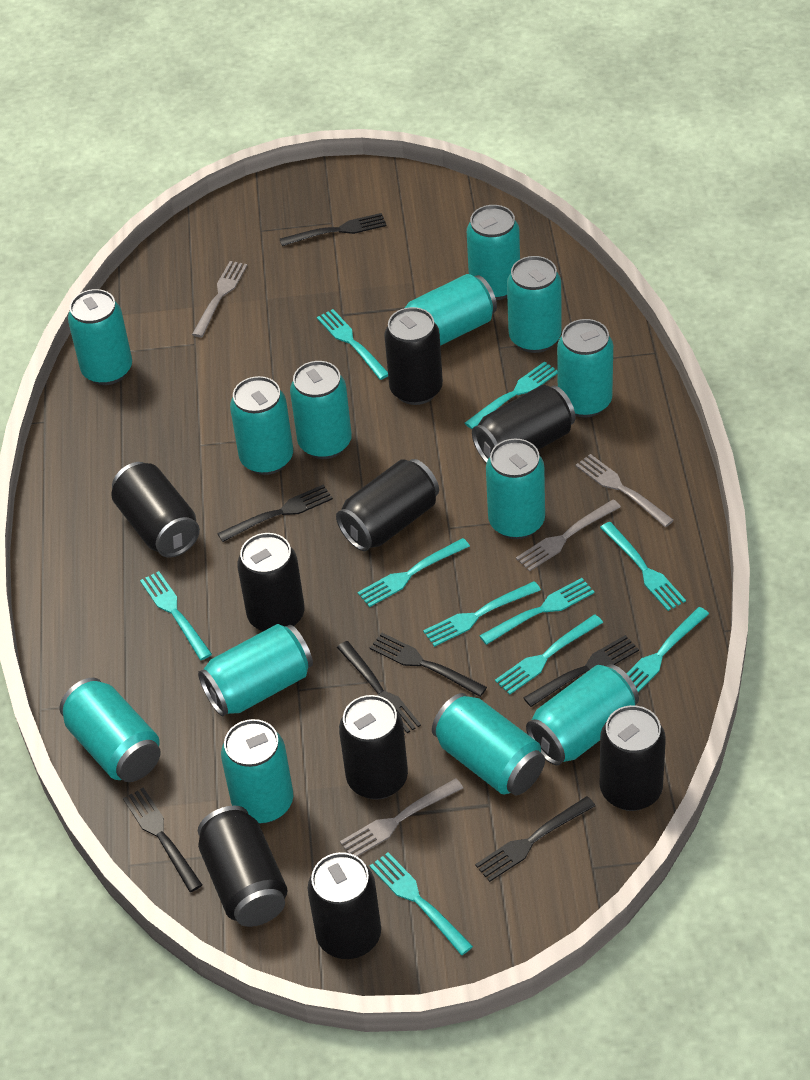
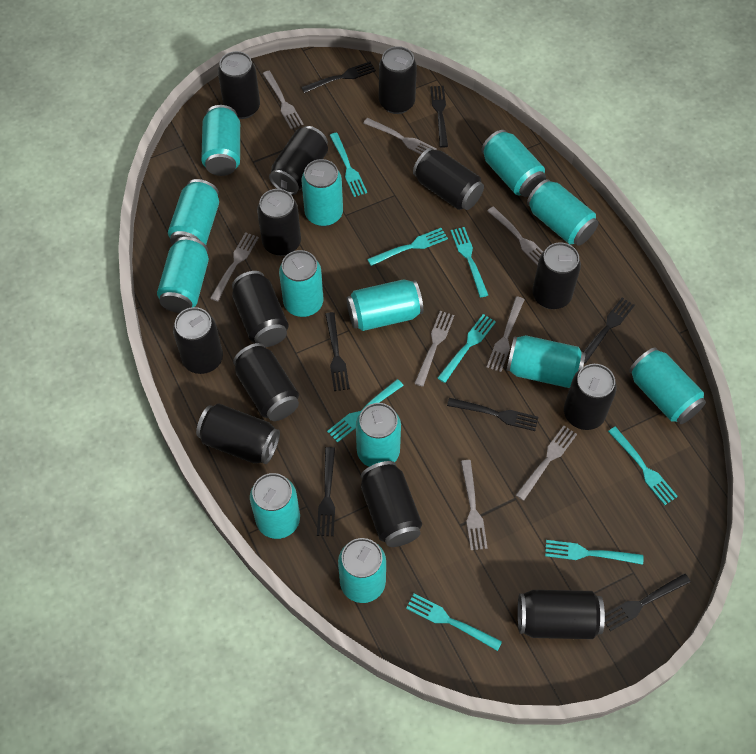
black can: 9 -> 13
grey fork: 4 -> 8
turquoise fork: 10 -> 8

